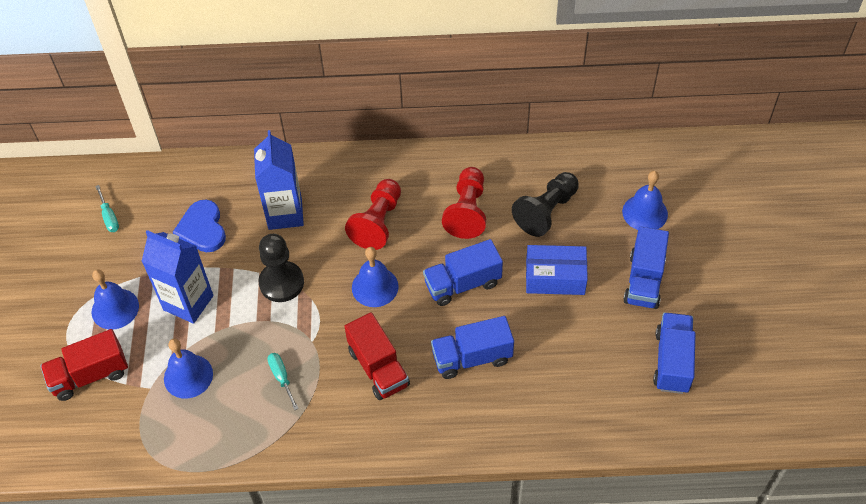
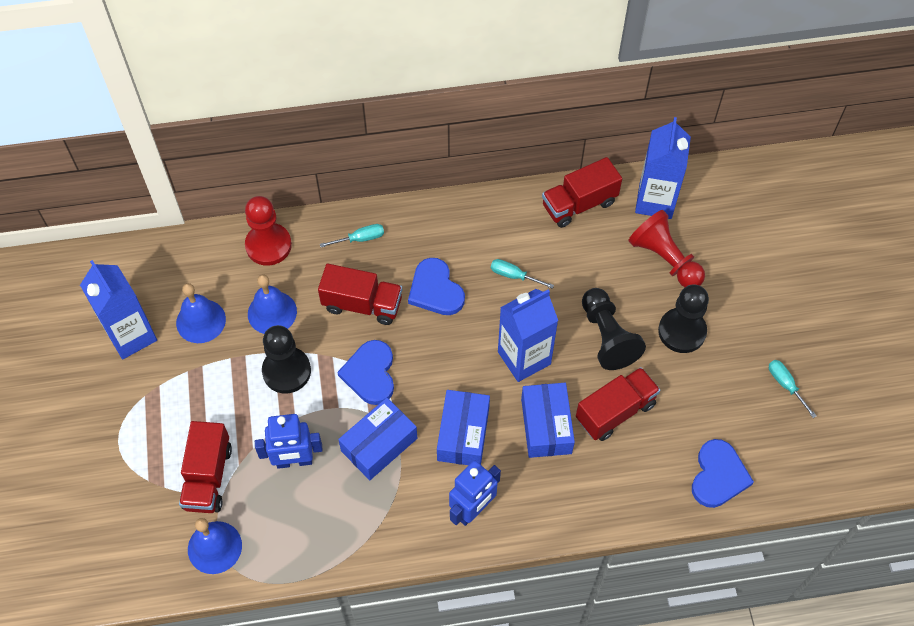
black pawn: 2 -> 3
blue bell: 4 -> 3
blue box: 1 -> 3
blue carton: 2 -> 3
blue heart: 1 -> 3
blue robot: 0 -> 2
blue truck: 4 -> 0
red truck: 2 -> 4
turquoise screwdriver: 2 -> 3

